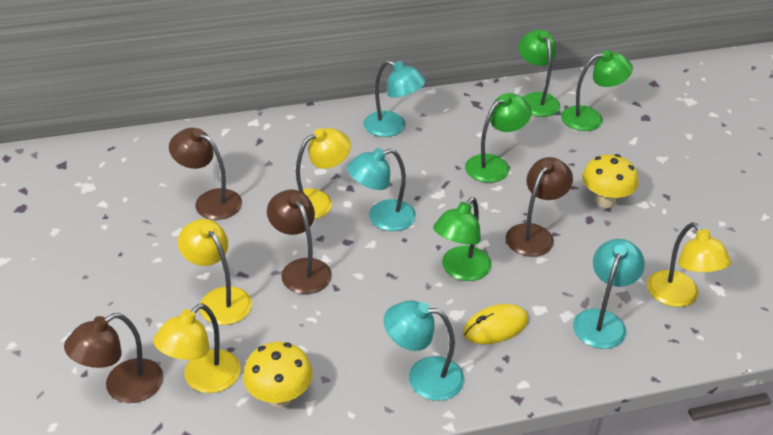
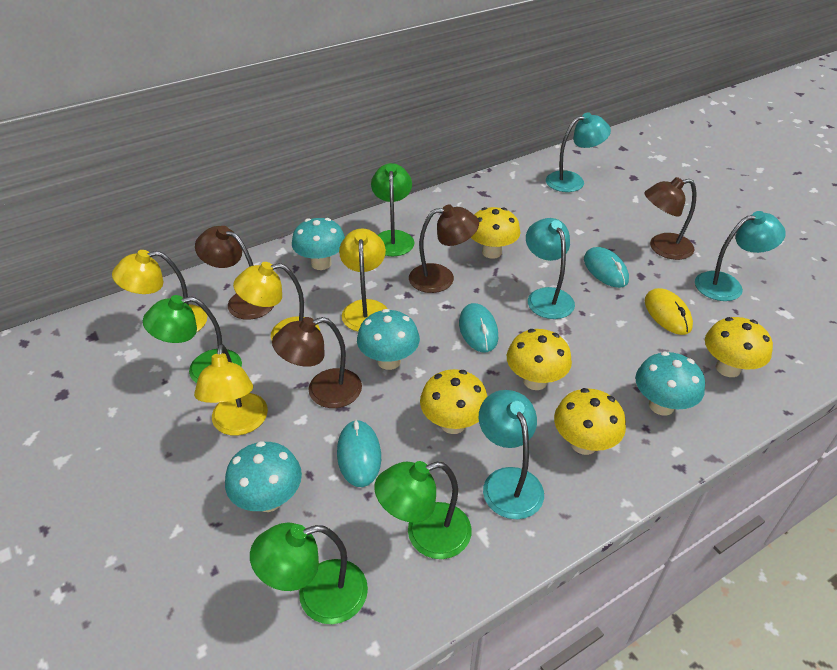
turquoise mouse: 0 -> 3
turquoise mushroom: 0 -> 4
yellow mushroom: 2 -> 5

